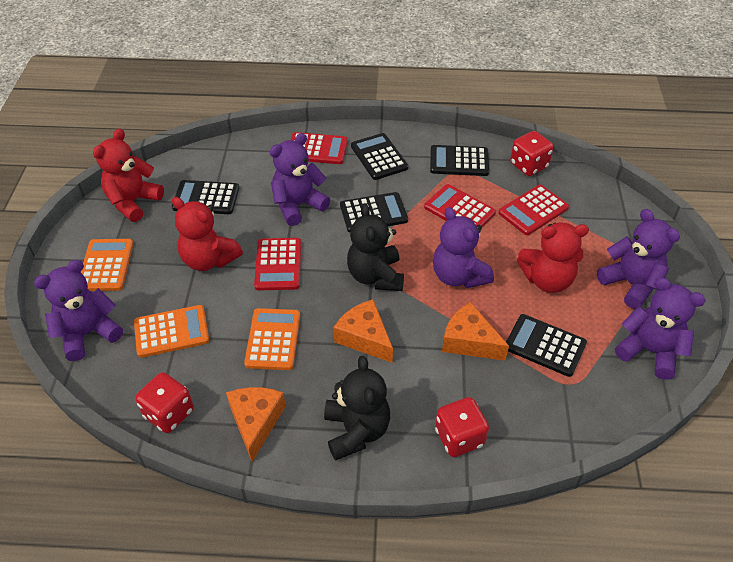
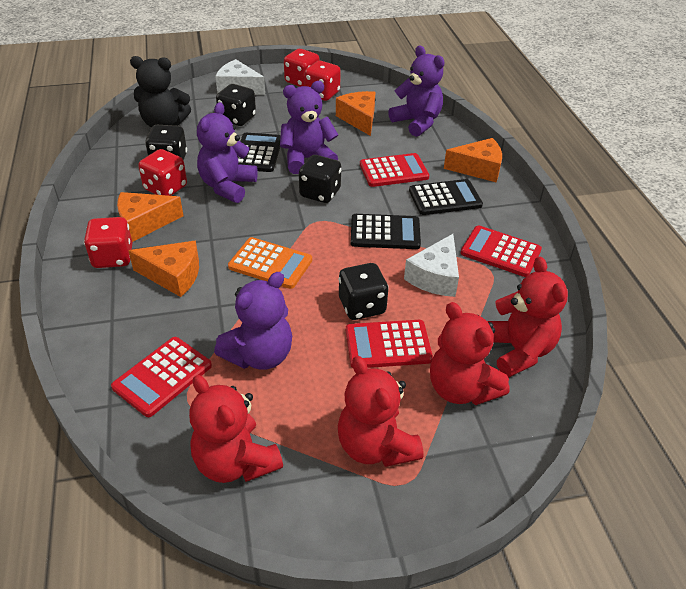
black calculator: 5 -> 3
black dice: 0 -> 4
black teddy bear: 2 -> 1
orange calculator: 3 -> 1
orange cheese: 3 -> 4
purple teddy bear: 5 -> 4
red dice: 3 -> 4
red teddy bear: 3 -> 4
white cheese: 0 -> 2

